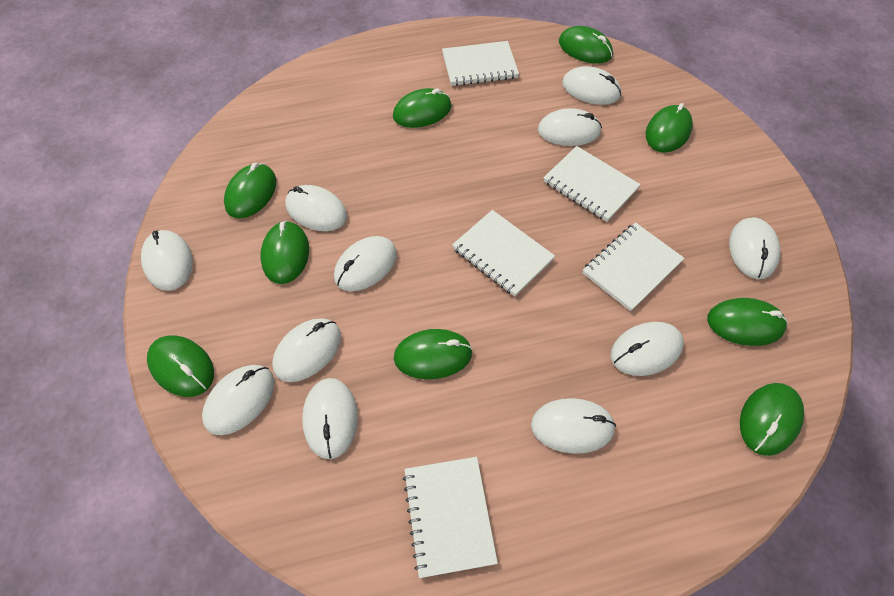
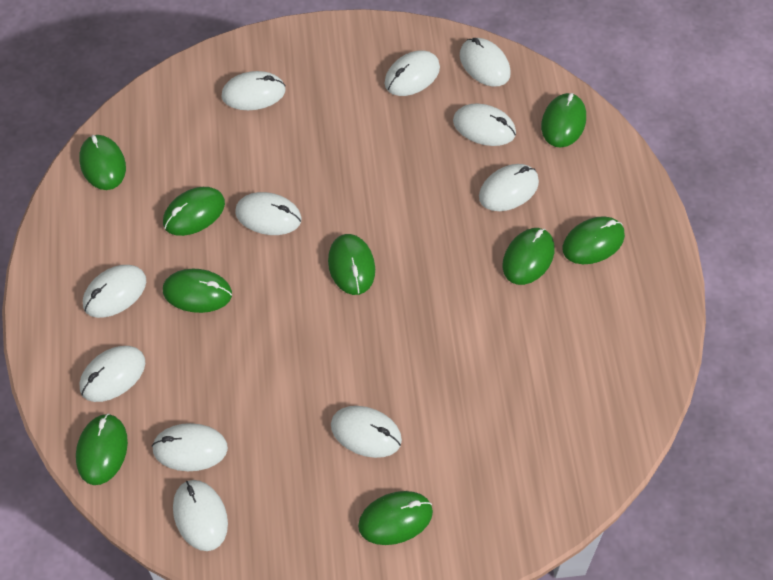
white notebook: 5 -> 0

